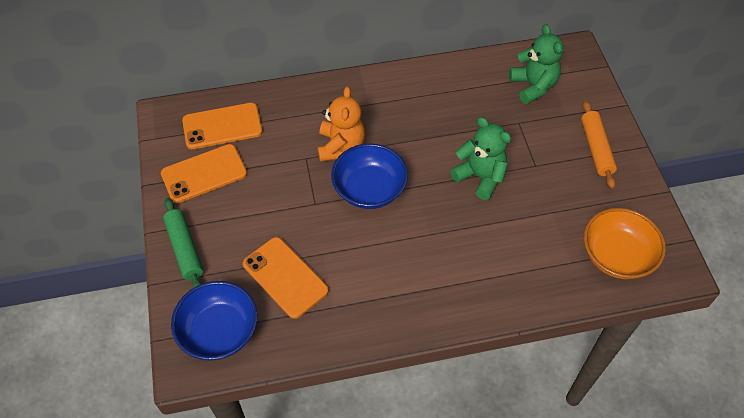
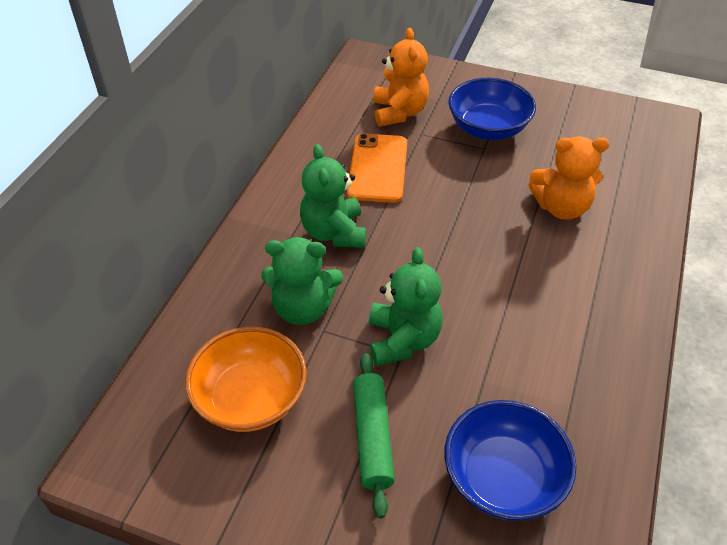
green teddy bear: 2 -> 3
orange phone: 3 -> 1
orange rolling pin: 1 -> 0
orange teddy bear: 1 -> 2

